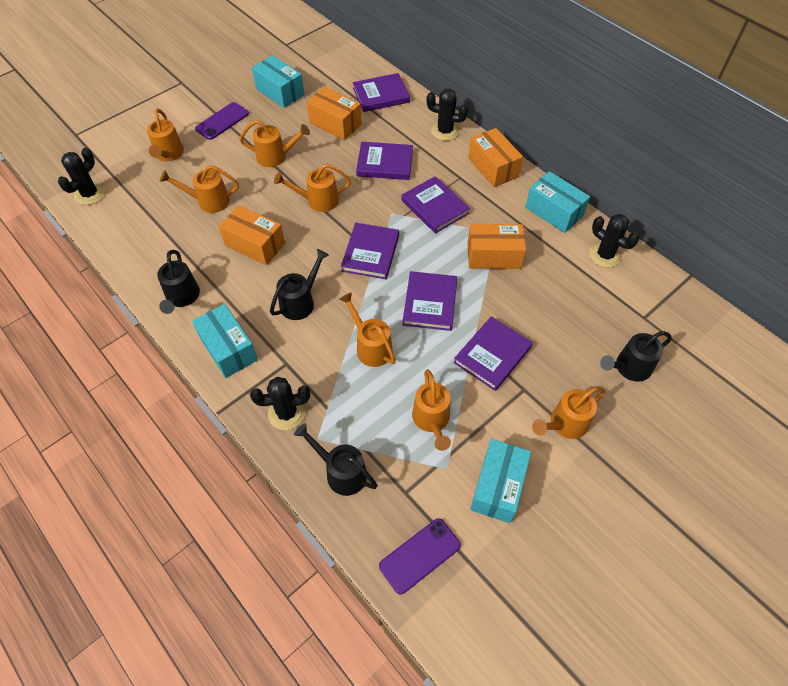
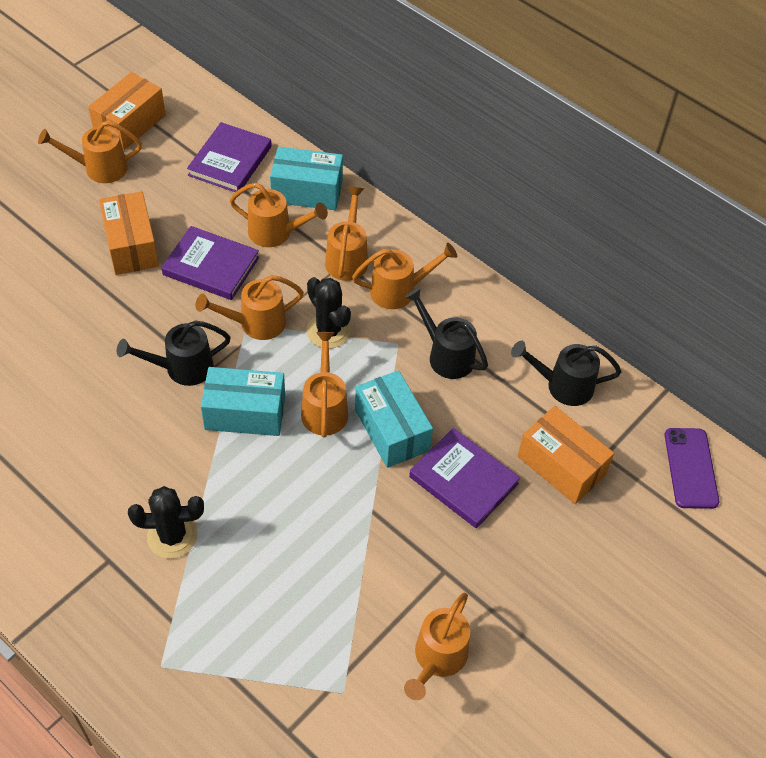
black cactus: 4 -> 2
black watering can: 4 -> 3
orange box: 4 -> 3
purple book: 6 -> 3
purple phone: 2 -> 1
turquoise box: 4 -> 3

